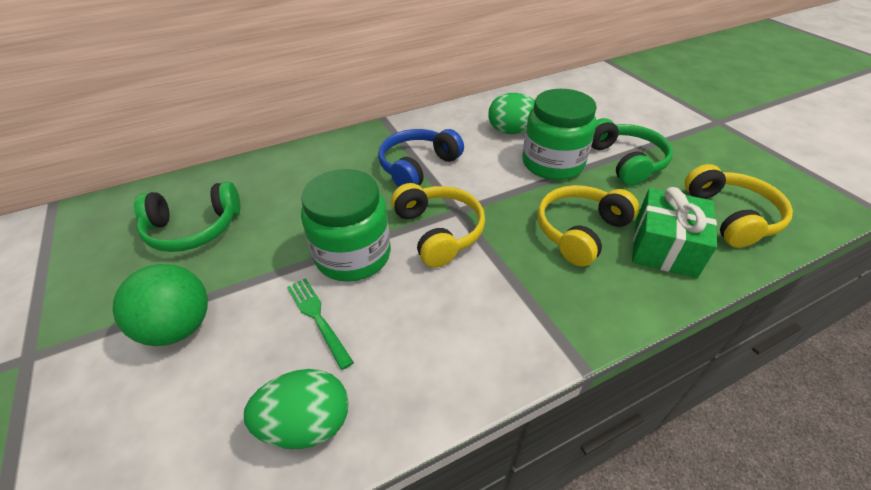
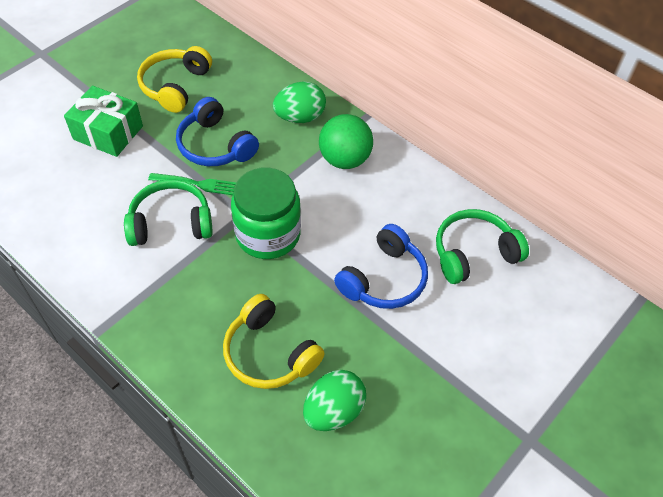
blue headphones: 1 -> 2
green jar: 2 -> 1
yellow headphones: 3 -> 2

